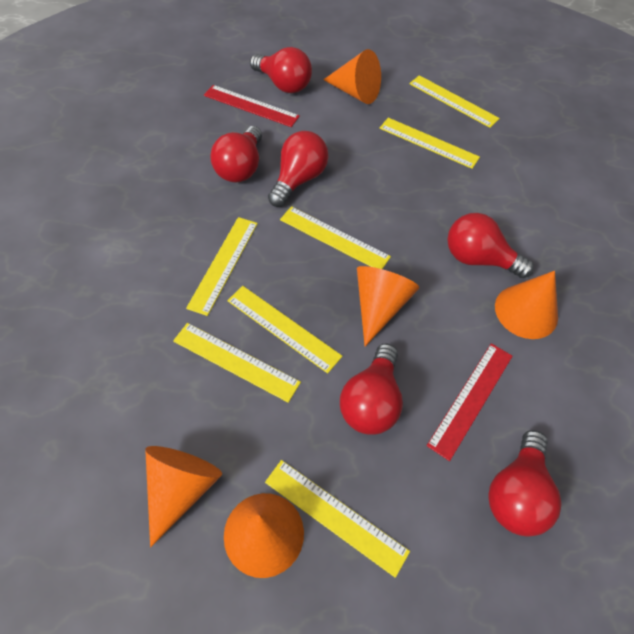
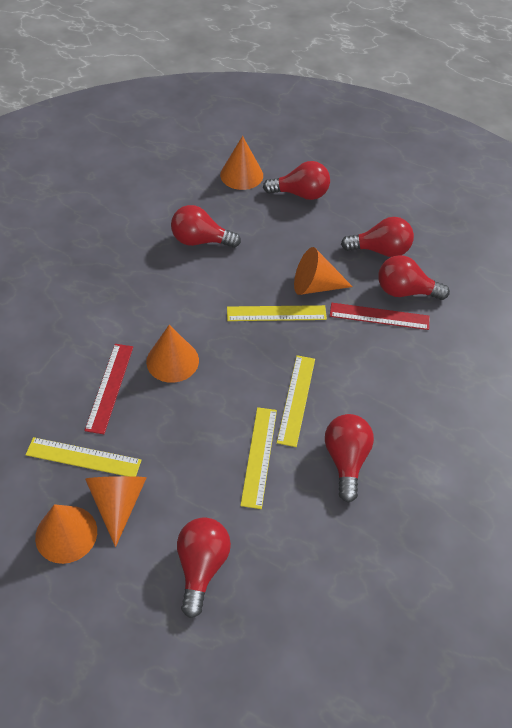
yellow ruler: 7 -> 4

